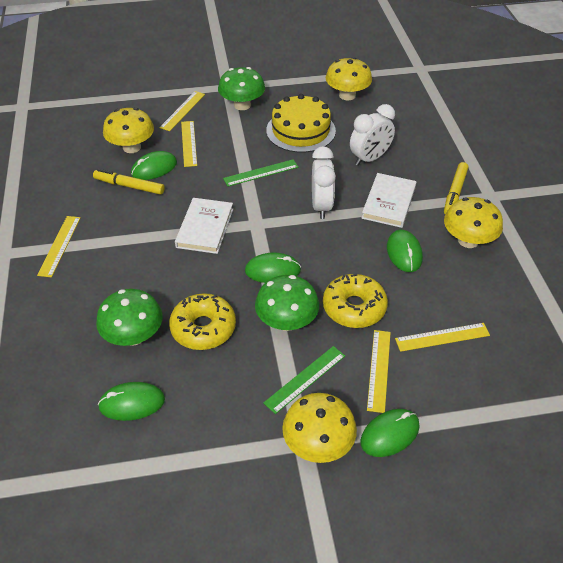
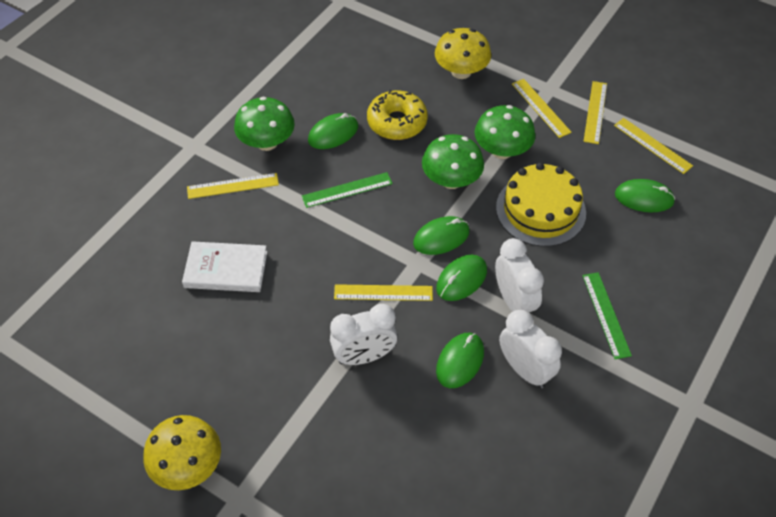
white book: 2 -> 1
white clock: 2 -> 3
yellow donut: 2 -> 1
yellow marker: 2 -> 0
yellow mushroom: 4 -> 2

